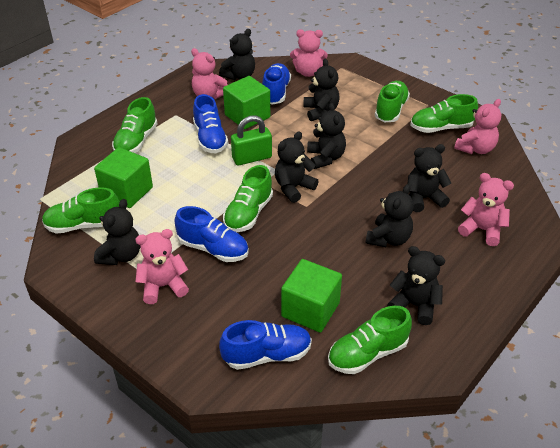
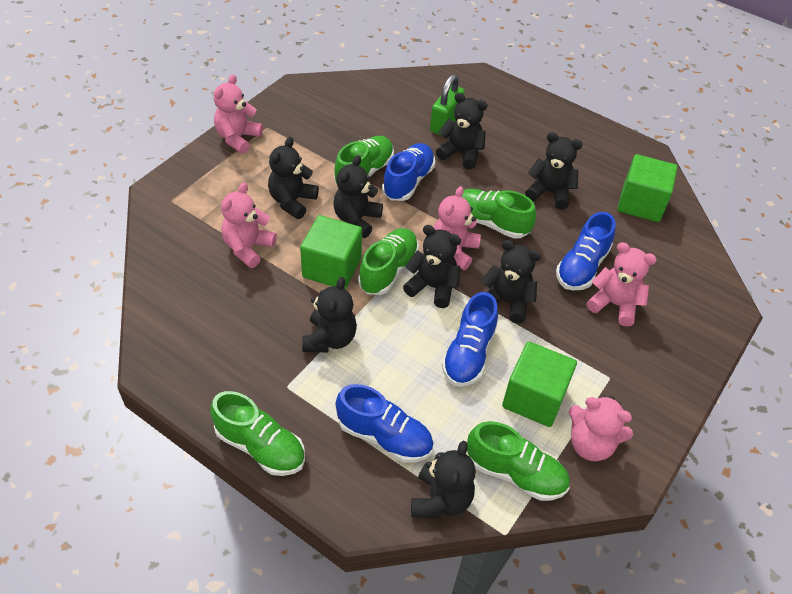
green shoe: 6 -> 5

